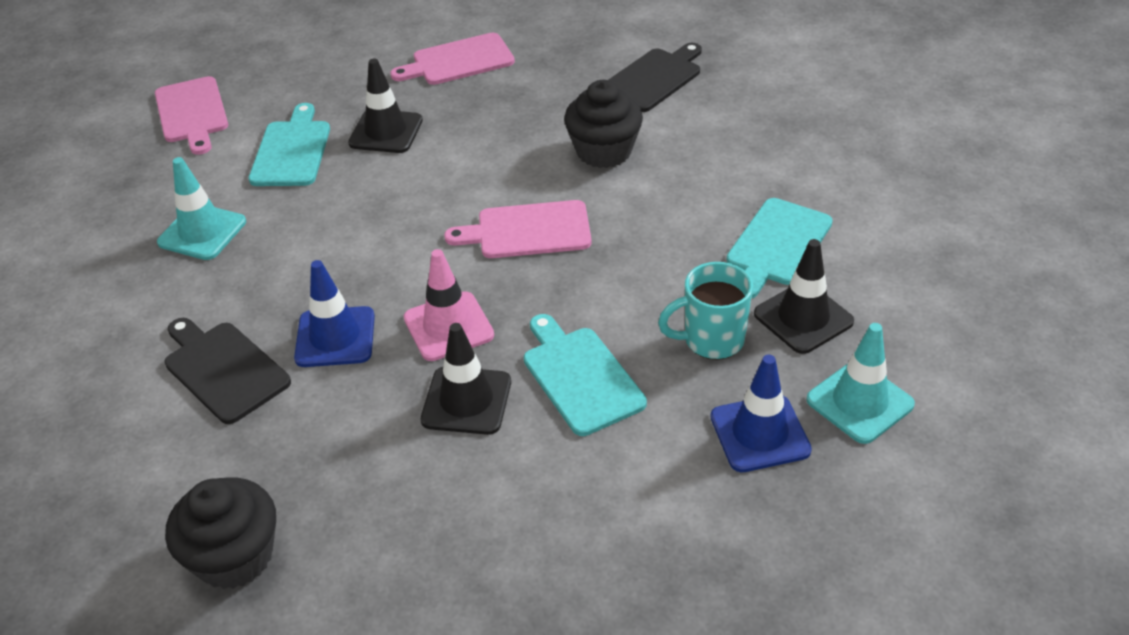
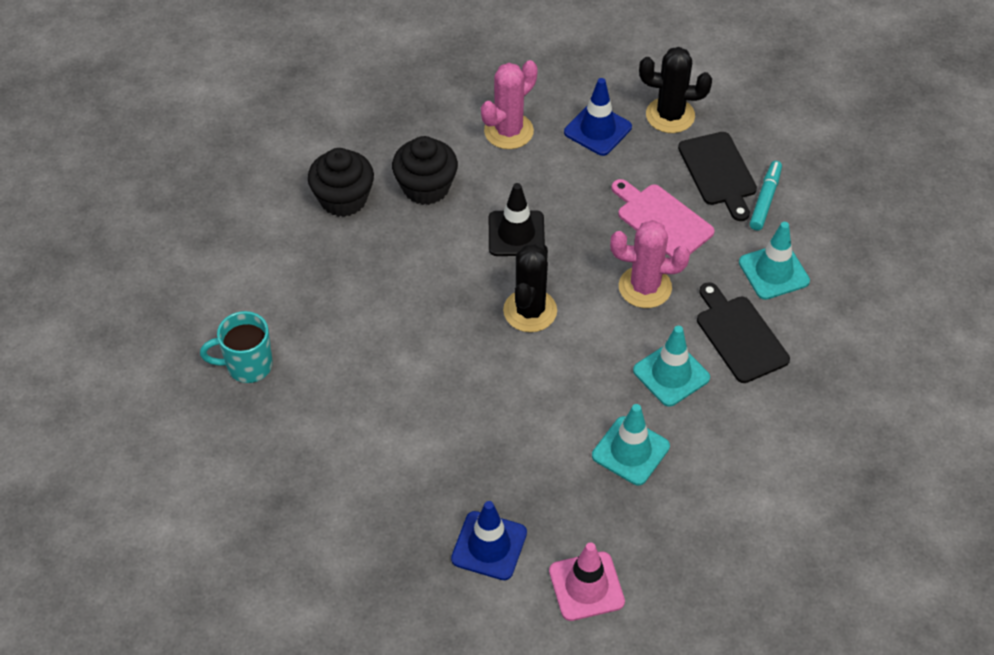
black cactus: 0 -> 2
black traffic cone: 3 -> 1
pink cactus: 0 -> 2
pink cutting board: 3 -> 1
turquoise cutting board: 3 -> 0
turquoise marker: 0 -> 1
turquoise traffic cone: 2 -> 3

